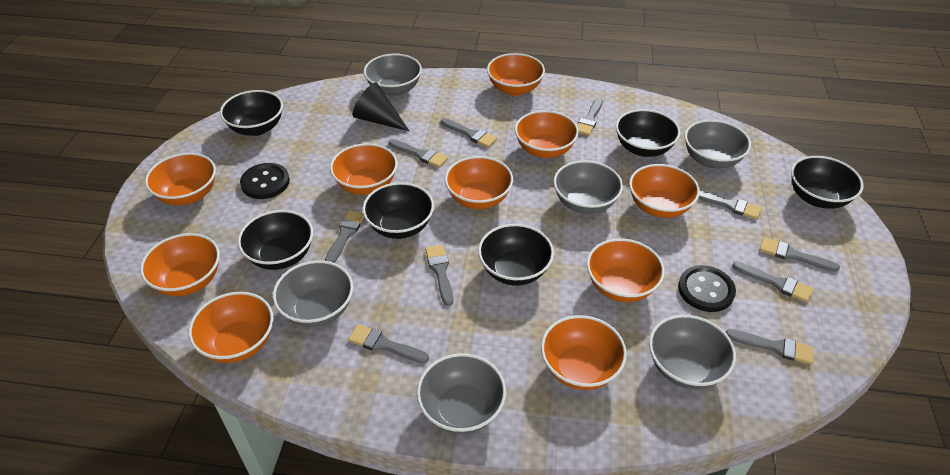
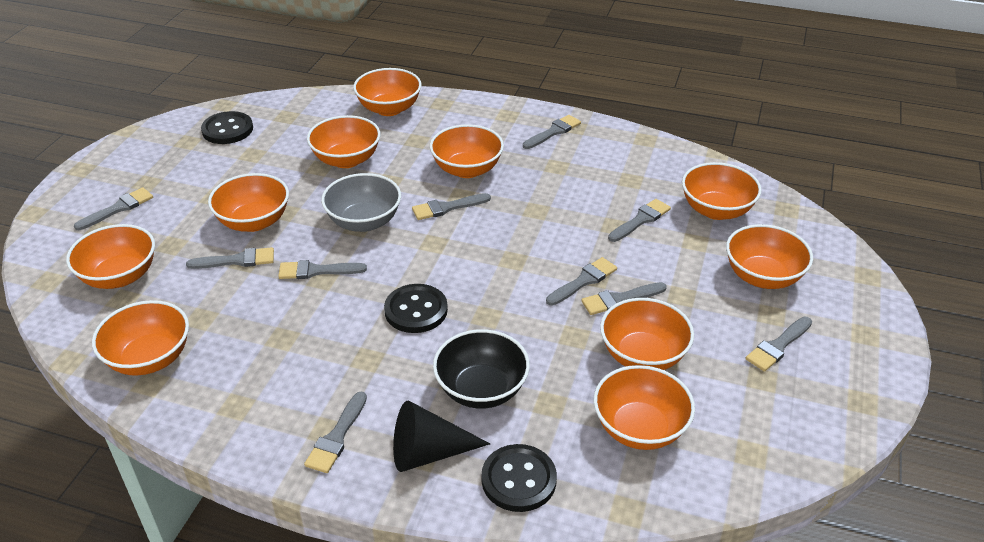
black bowl: 6 -> 1
black button: 2 -> 3
grey bowl: 6 -> 1

